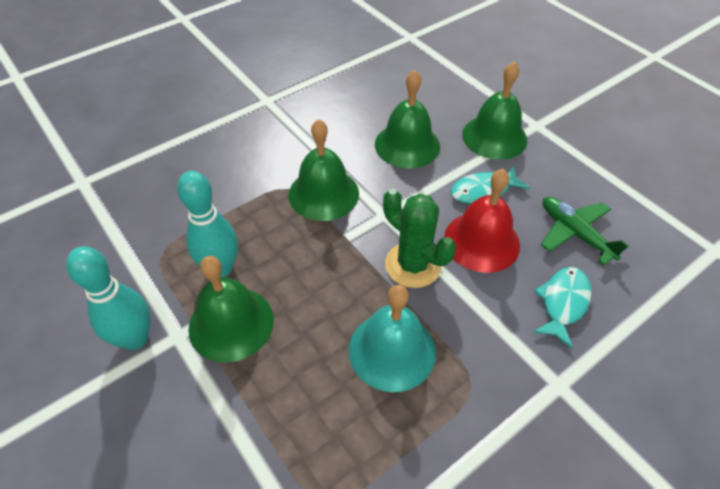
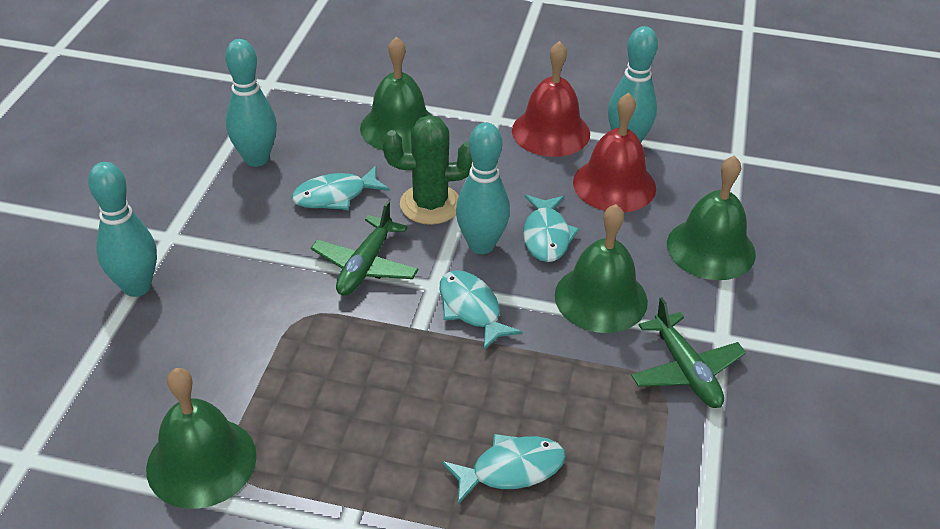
green plane: 1 -> 2
red bell: 1 -> 2
turquoise bell: 1 -> 0
turquoise bowling pin: 2 -> 4
turquoise fish: 2 -> 4

